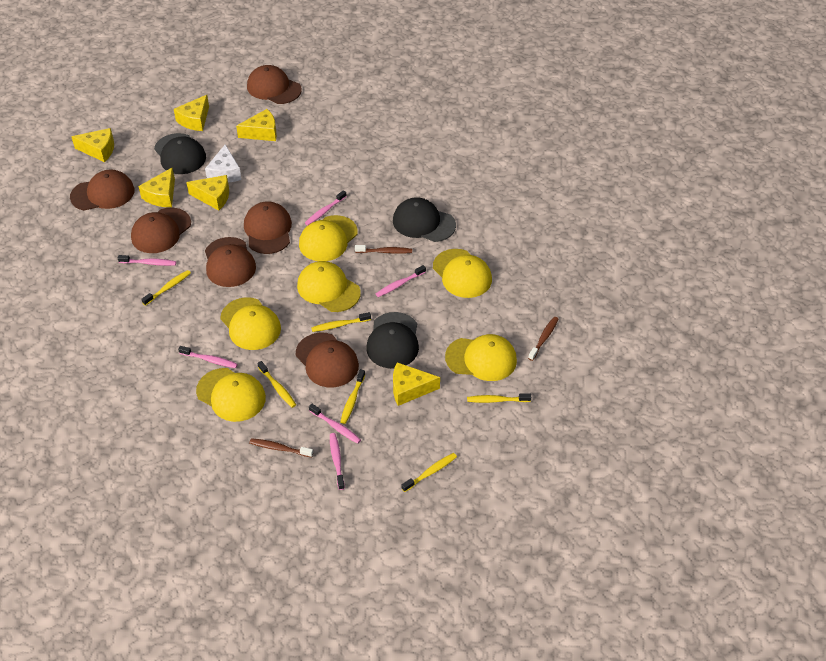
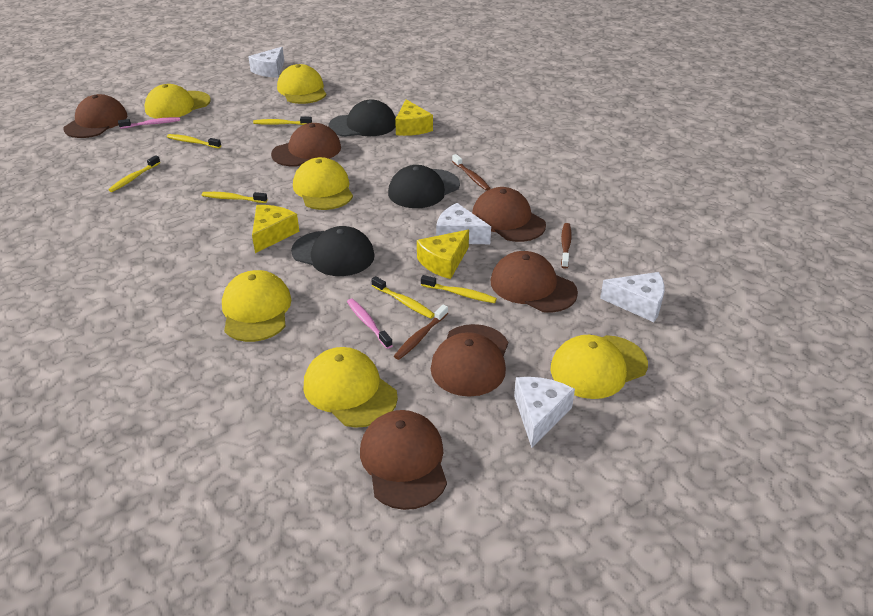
pink toothbrush: 6 -> 2
white cheese: 1 -> 4
yellow cheese: 6 -> 3

